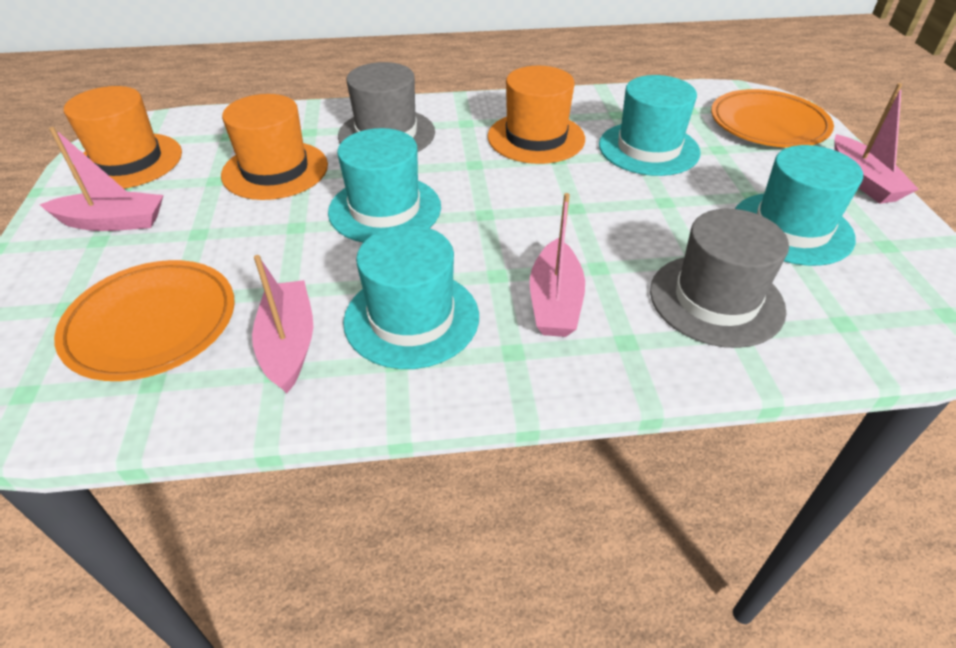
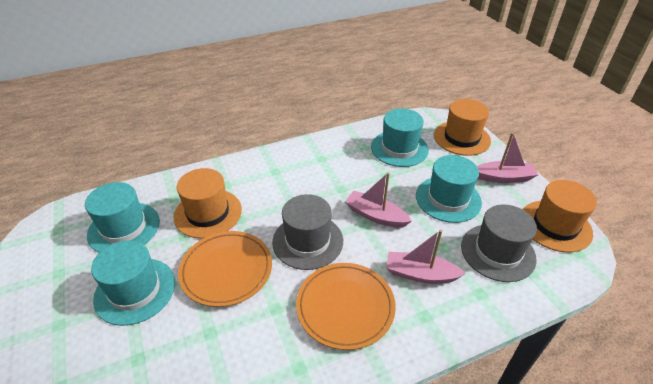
pink boat: 4 -> 3

